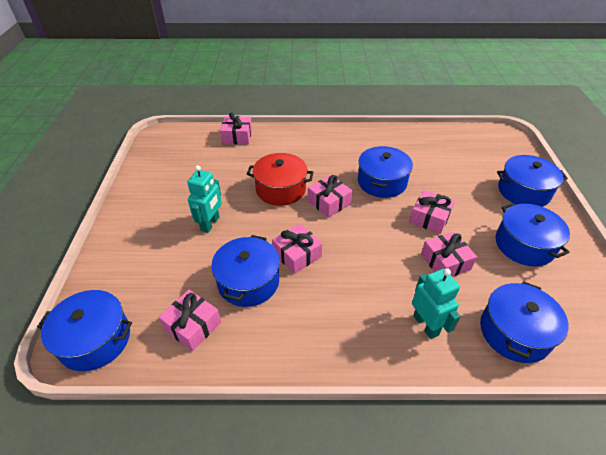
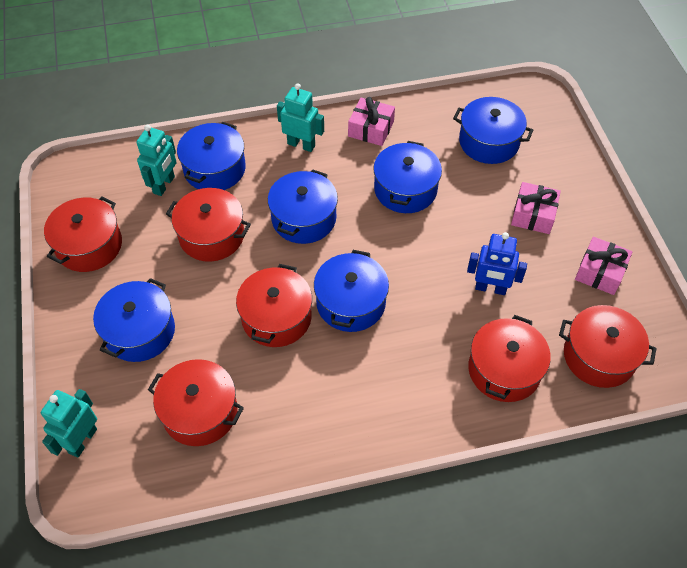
blue robot: 0 -> 1
pink gift: 6 -> 3
red pot: 1 -> 6
turquoise robot: 2 -> 3

